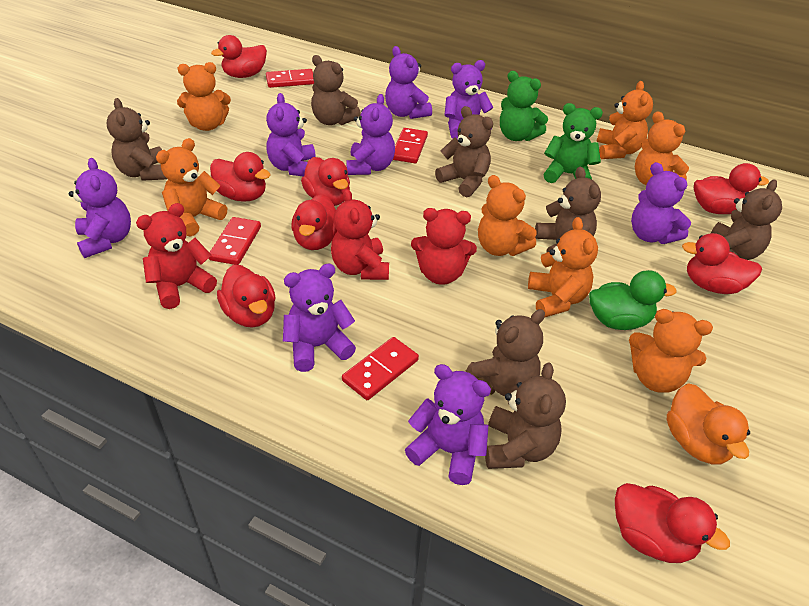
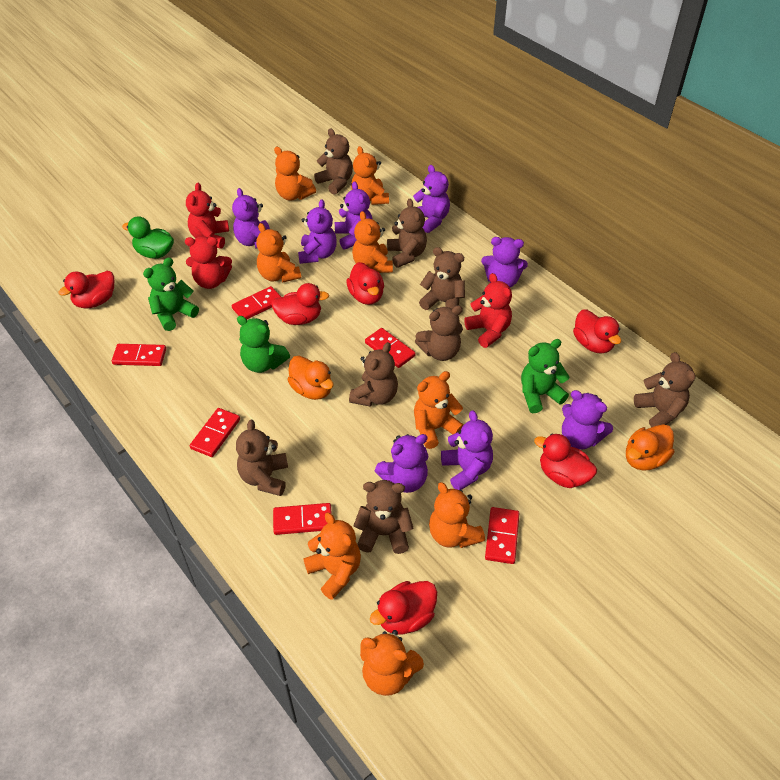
brown teddy bear: 7 -> 8
green teddy bear: 2 -> 3
orange duck: 1 -> 2
orange teddy bear: 7 -> 8
red domino: 4 -> 6
red duck: 8 -> 6

